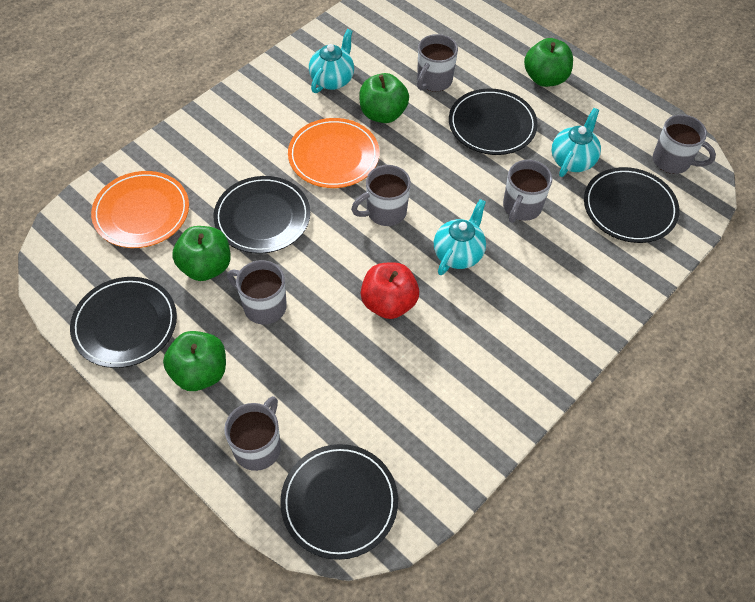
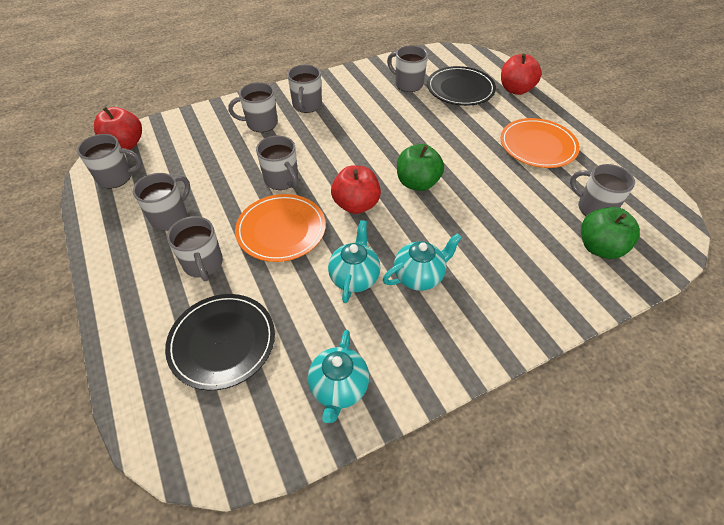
black plate: 5 -> 2
green apple: 4 -> 2
grey mug: 6 -> 8
red apple: 1 -> 3

